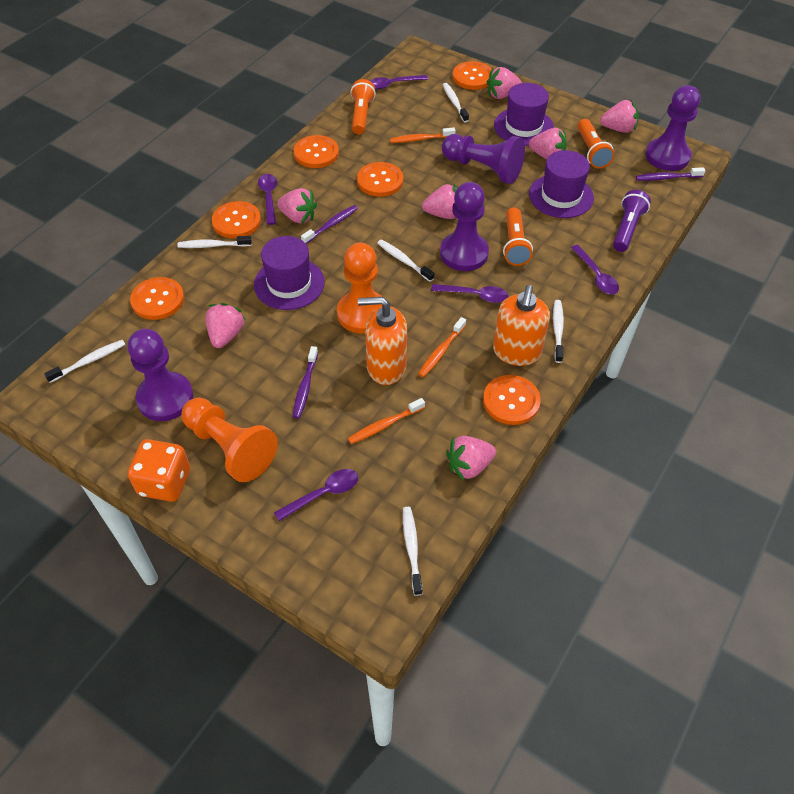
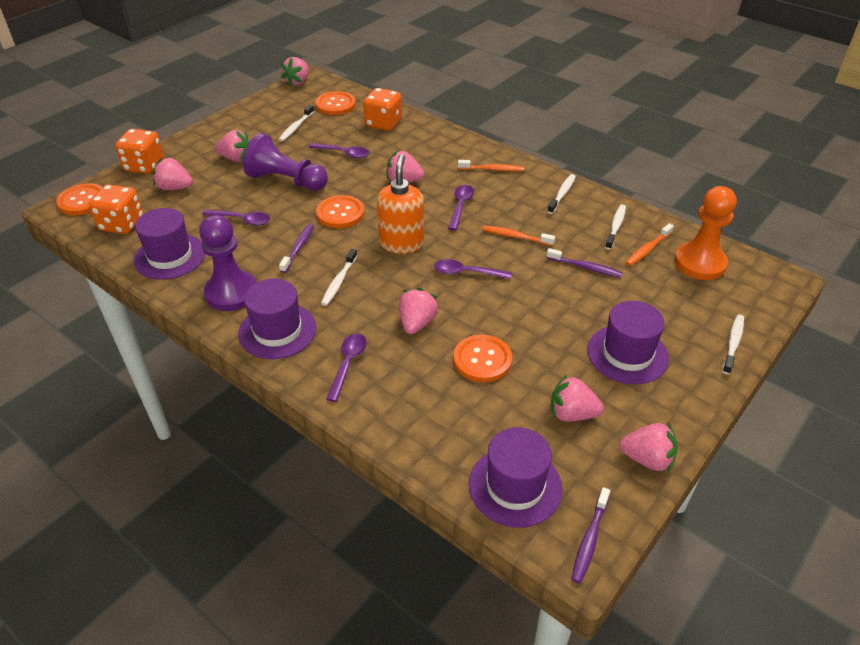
orange button: 6 -> 4
orange dice: 1 -> 3
orange flashlight: 3 -> 0
orange pawn: 2 -> 1
orange soap dispenser: 2 -> 1
purple flashlight: 1 -> 0
purple hat: 3 -> 4
purple pawn: 4 -> 2
white toothbrush: 6 -> 5

